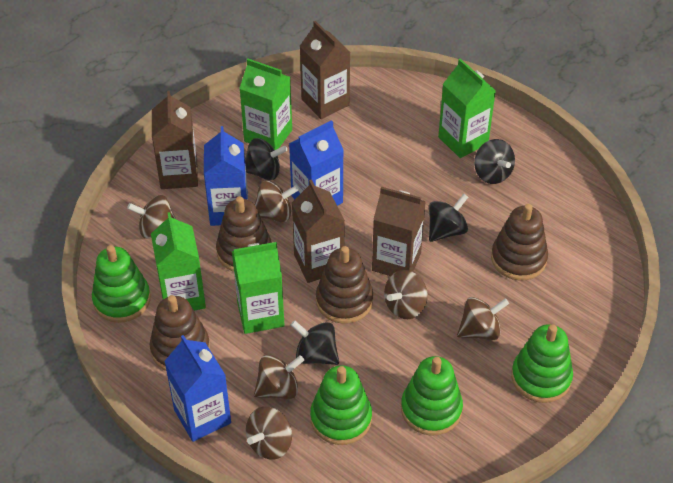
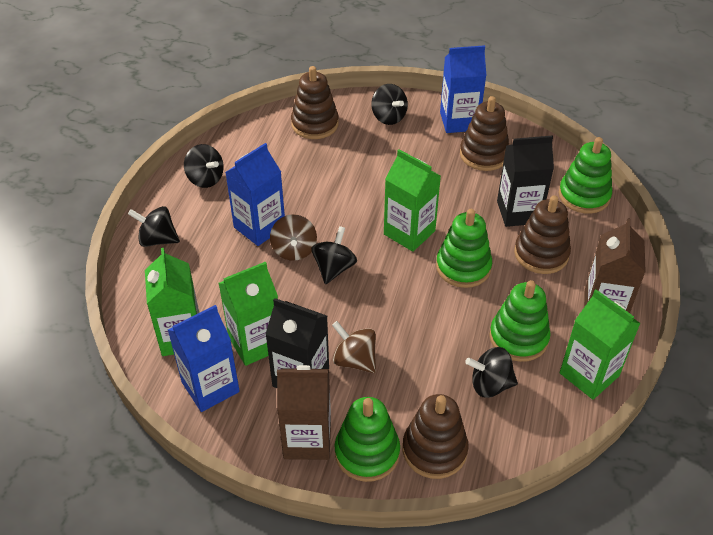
black carton: 0 -> 2
black spinning top: 4 -> 5
brown carton: 4 -> 2
brown spinning top: 6 -> 2

